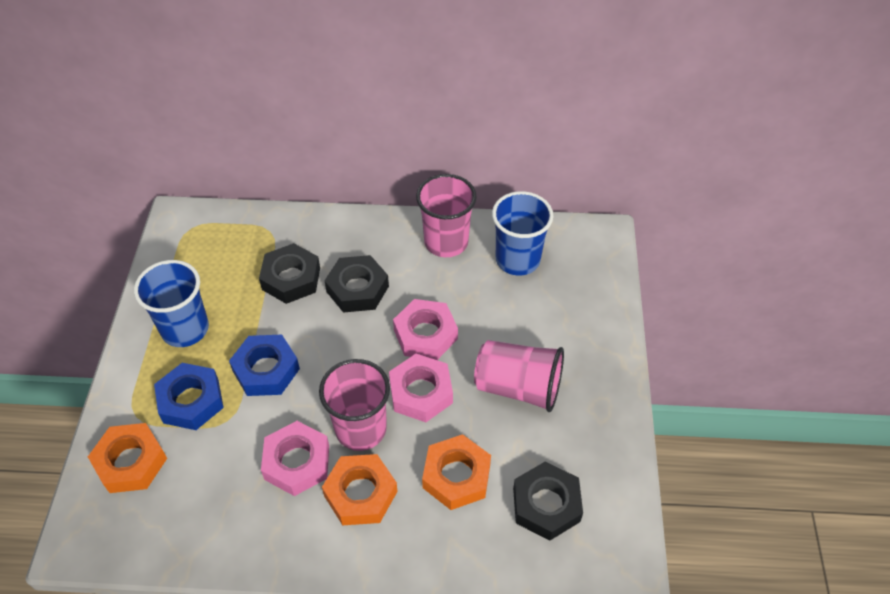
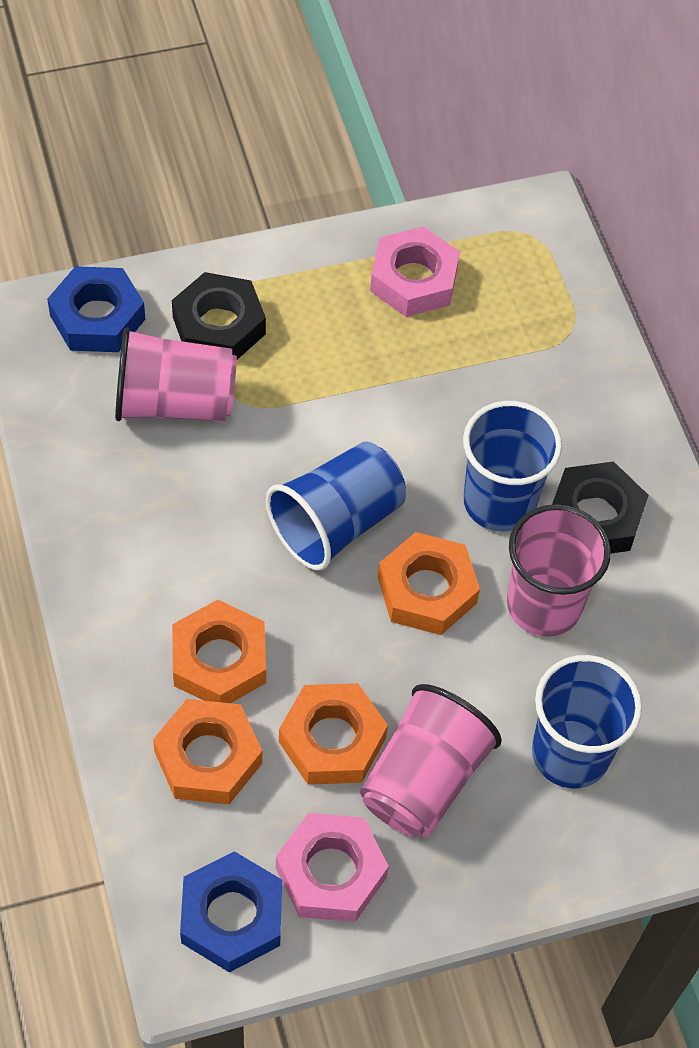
black nut: 3 -> 2
blue cup: 2 -> 3
orange nut: 3 -> 4
pink nut: 3 -> 2

